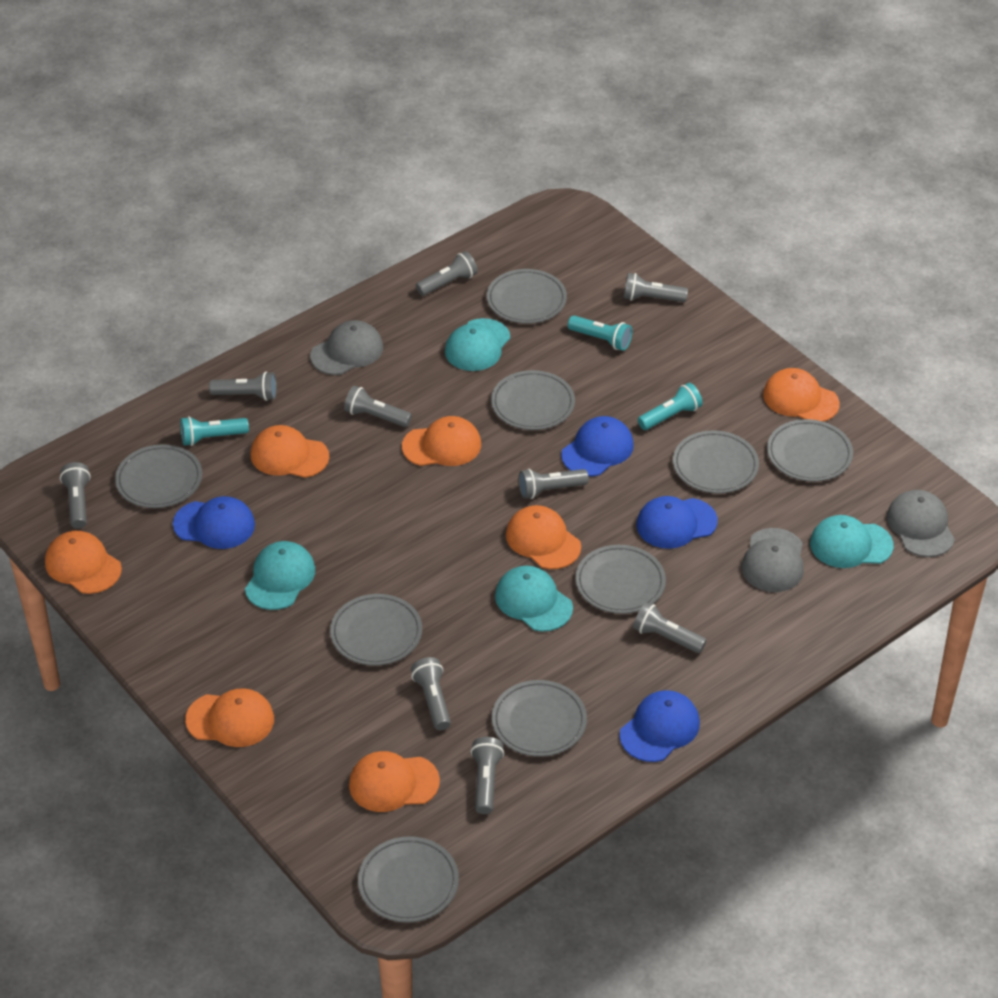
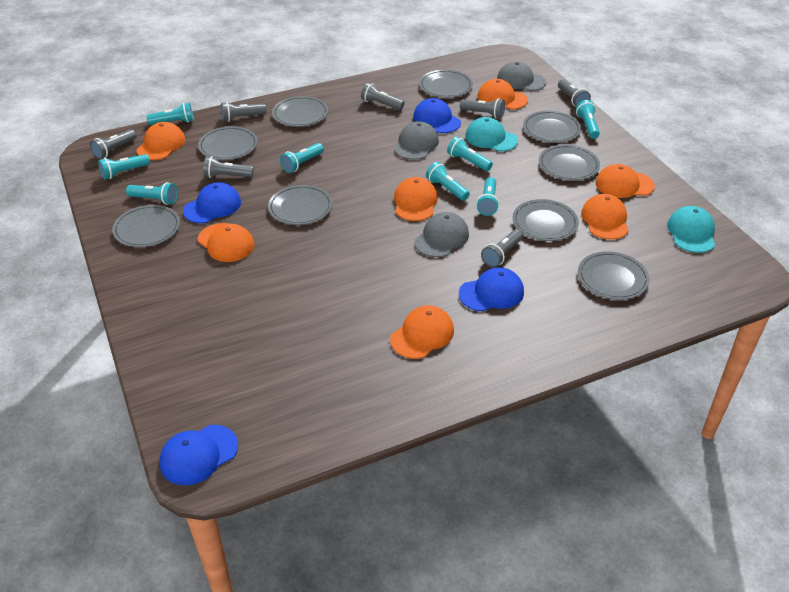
grey flashlight: 9 -> 7
turquoise cap: 4 -> 2
turquoise flashlight: 3 -> 8

